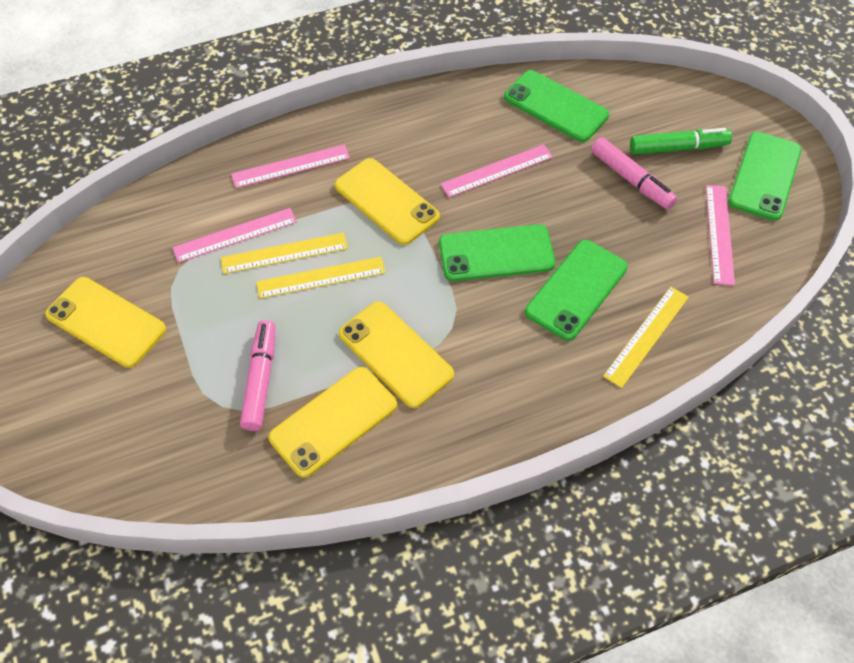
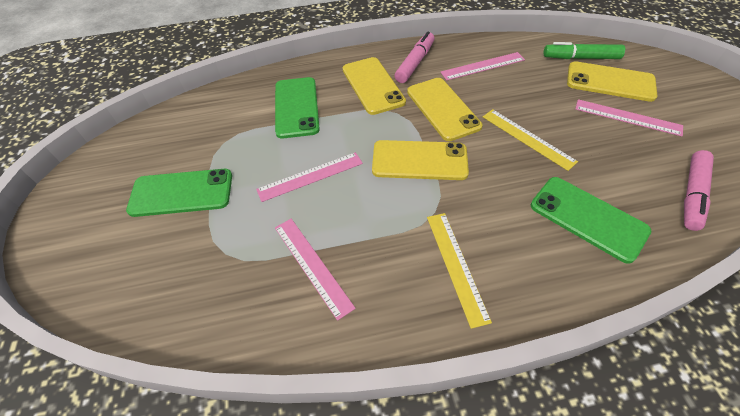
green phone: 4 -> 3
yellow ruler: 3 -> 2

